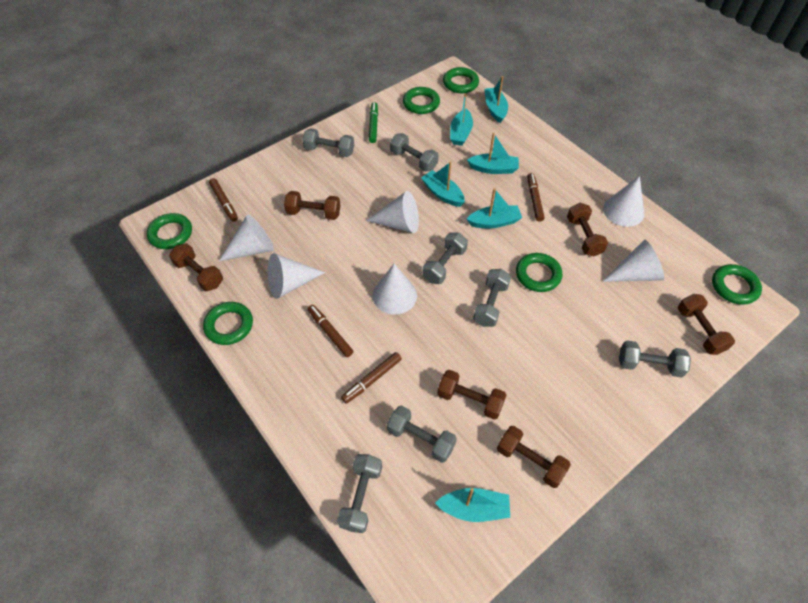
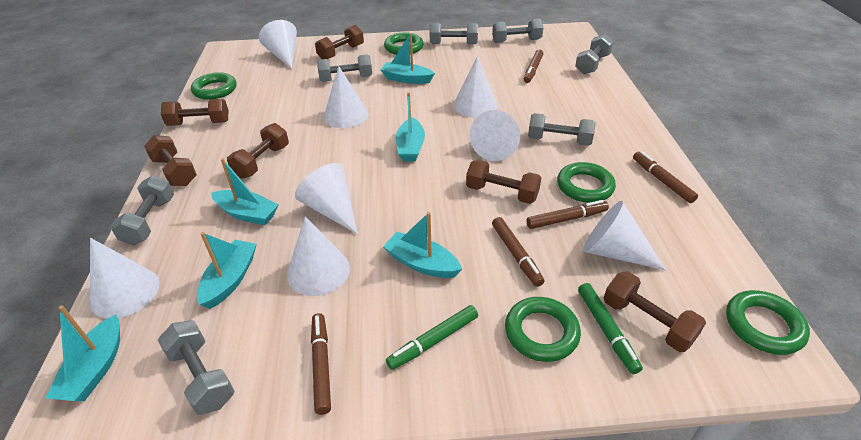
brown marker: 4 -> 5
green marker: 1 -> 2
green ring: 6 -> 5
white cone: 6 -> 8

